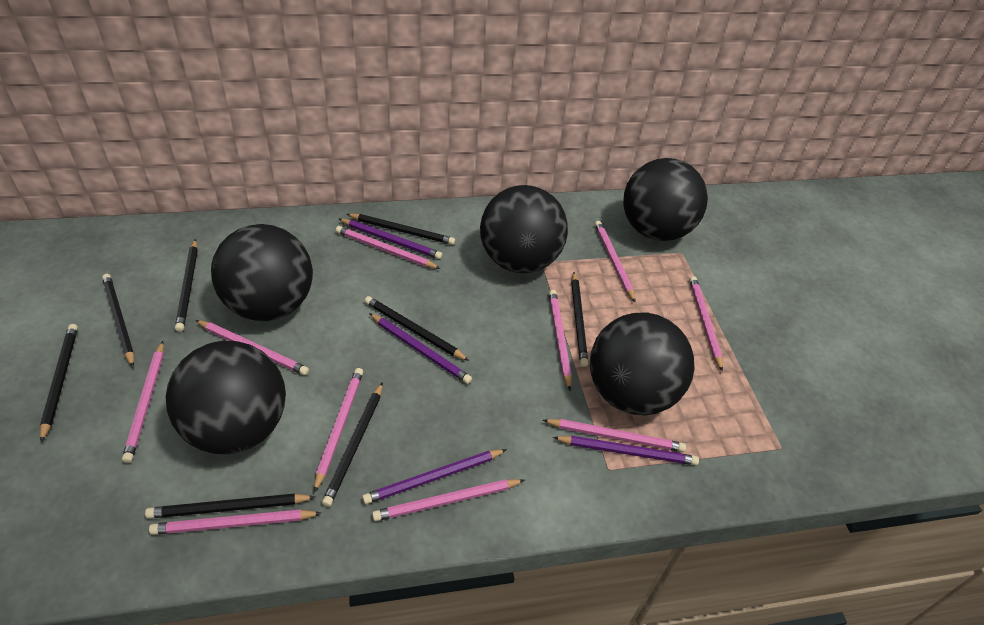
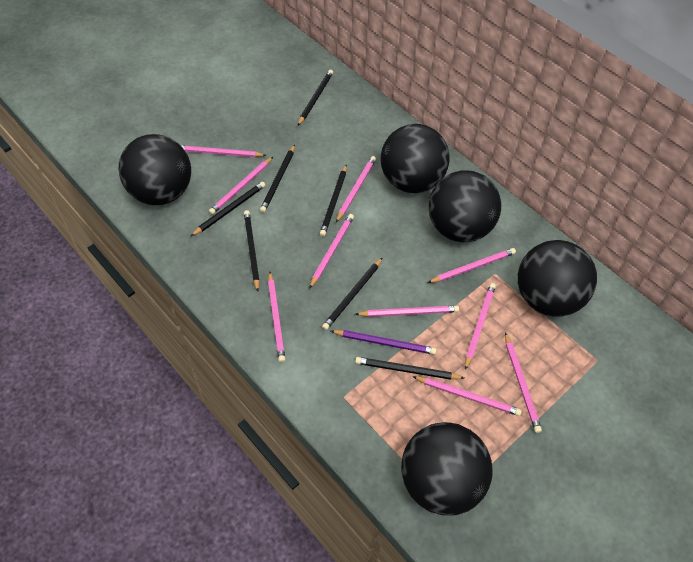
black pencil: 8 -> 7
purple pencil: 4 -> 1

